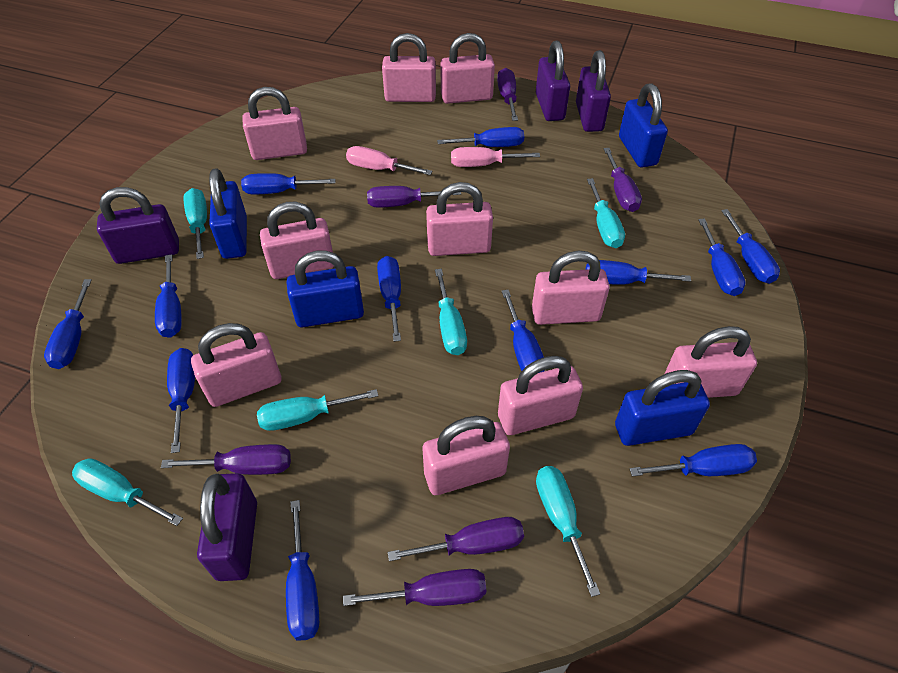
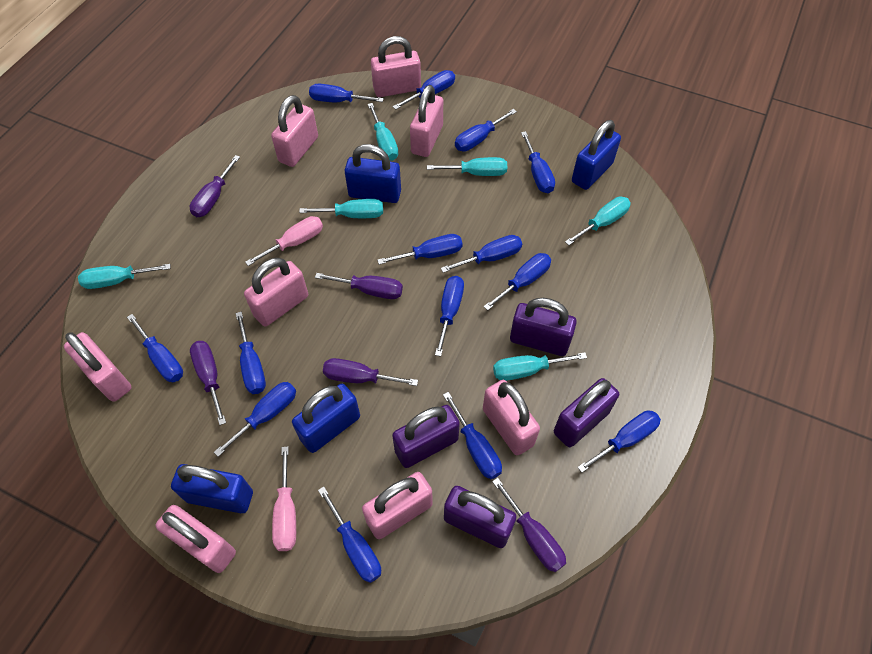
blue screwdriver: 12 -> 14
pink padlock: 10 -> 8
purple screwdriver: 6 -> 5

